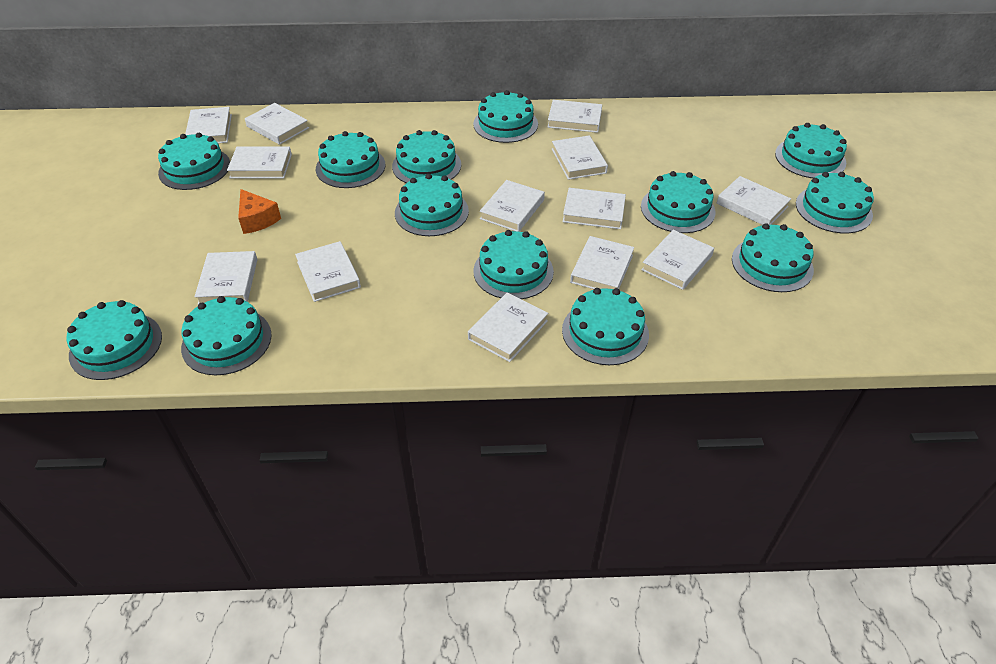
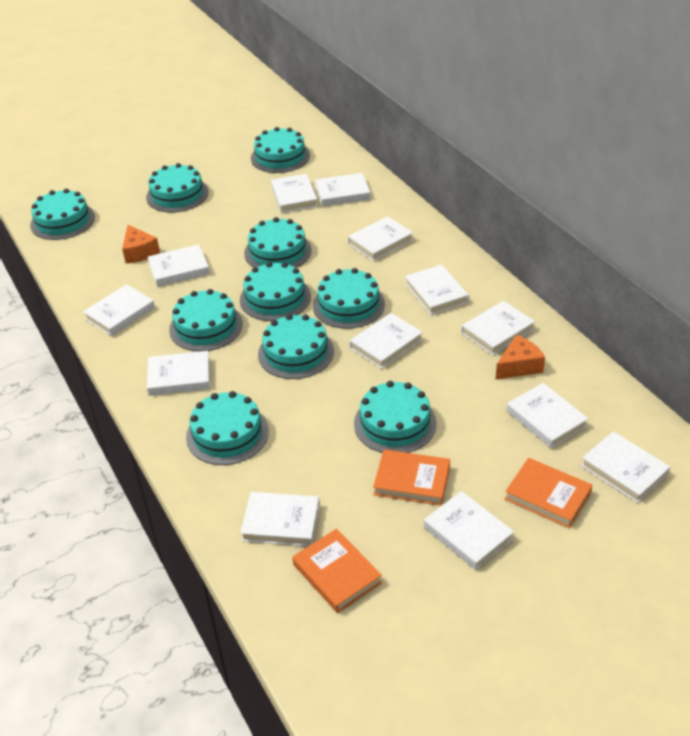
orange book: 0 -> 3
orange cheese: 1 -> 2
turquoise cake: 13 -> 10

